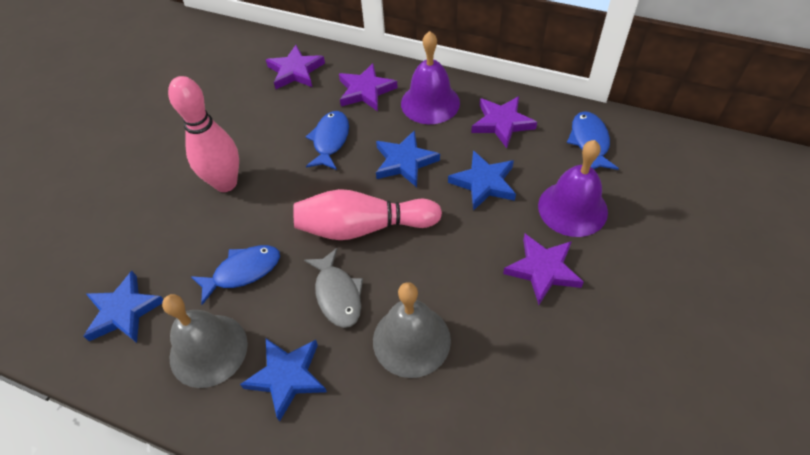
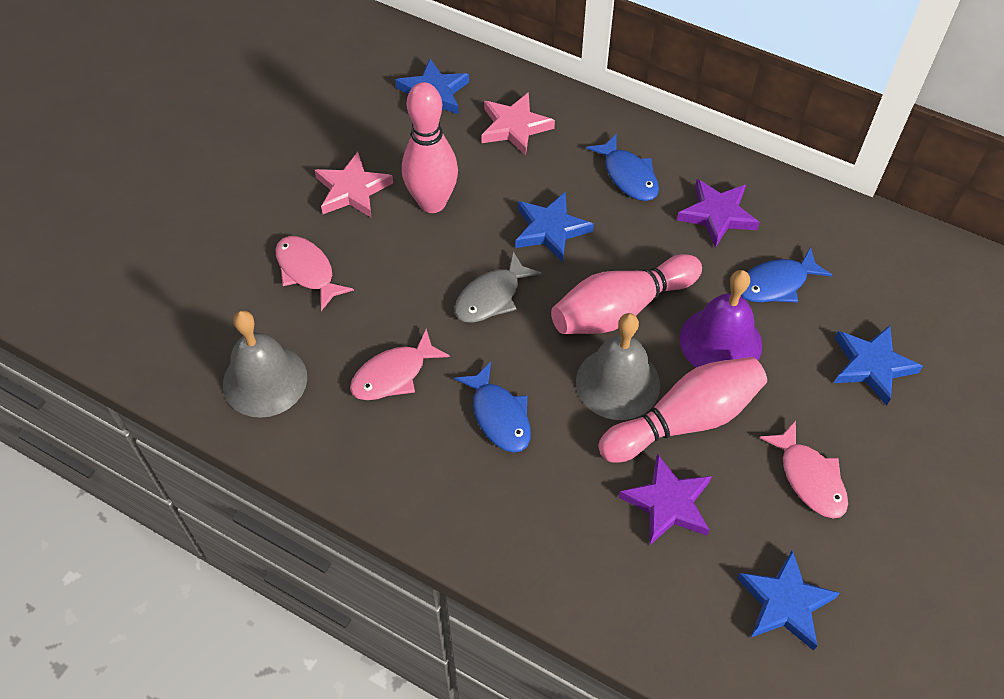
pink bowling pin: 2 -> 3
pink fish: 0 -> 3
pink star: 0 -> 2
purple bell: 2 -> 1
purple star: 4 -> 2

